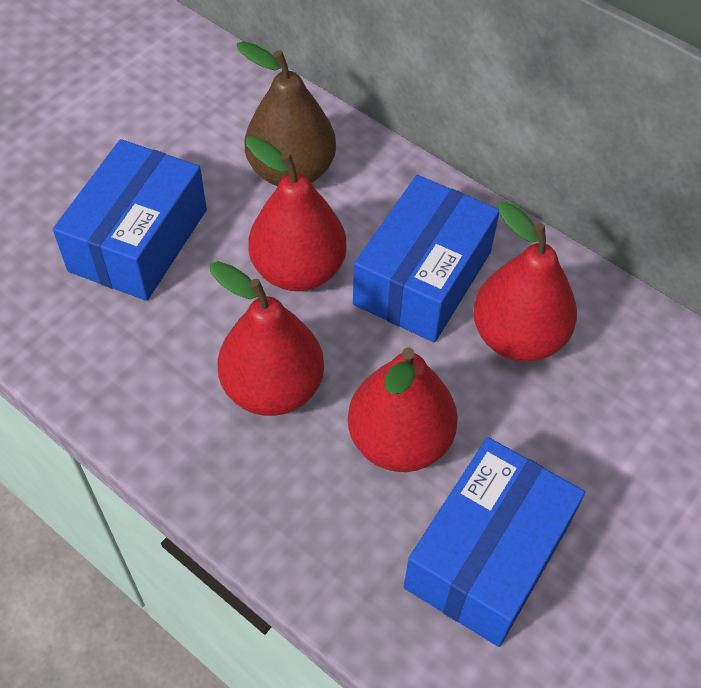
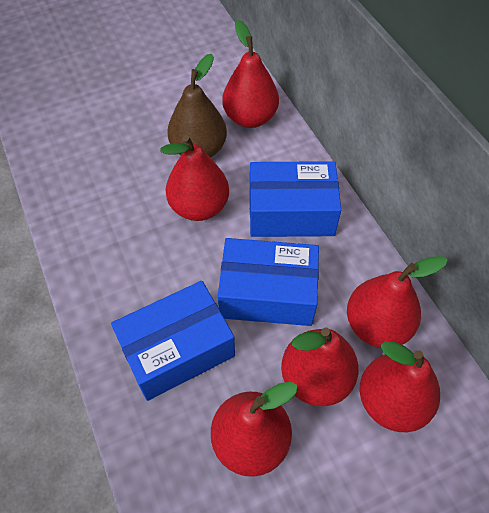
red pear: 4 -> 6

